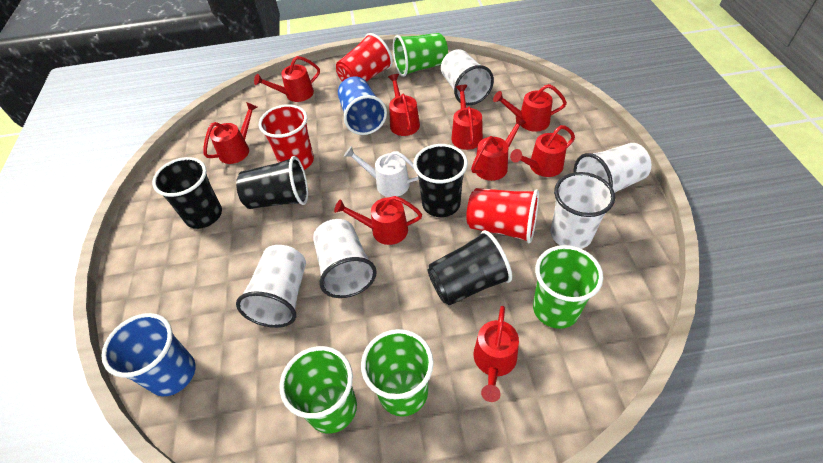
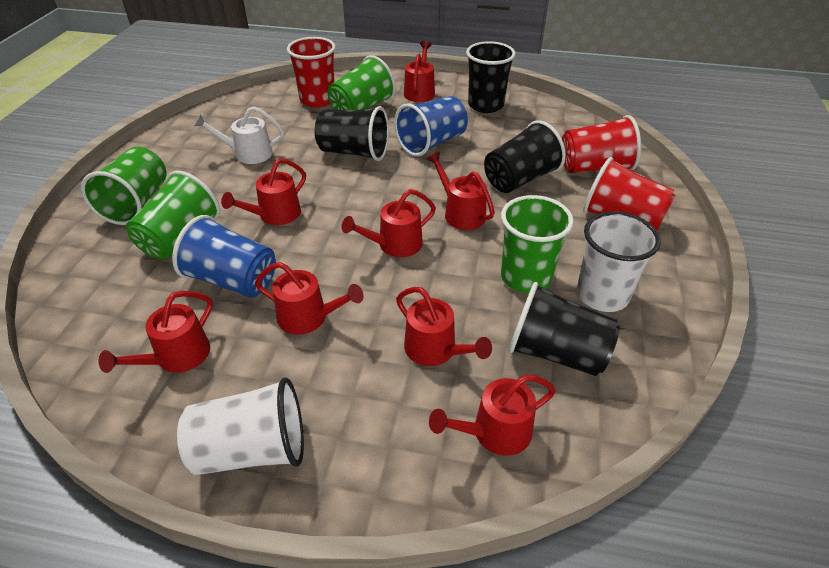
red watering can: 9 -> 8
white cup: 5 -> 2

